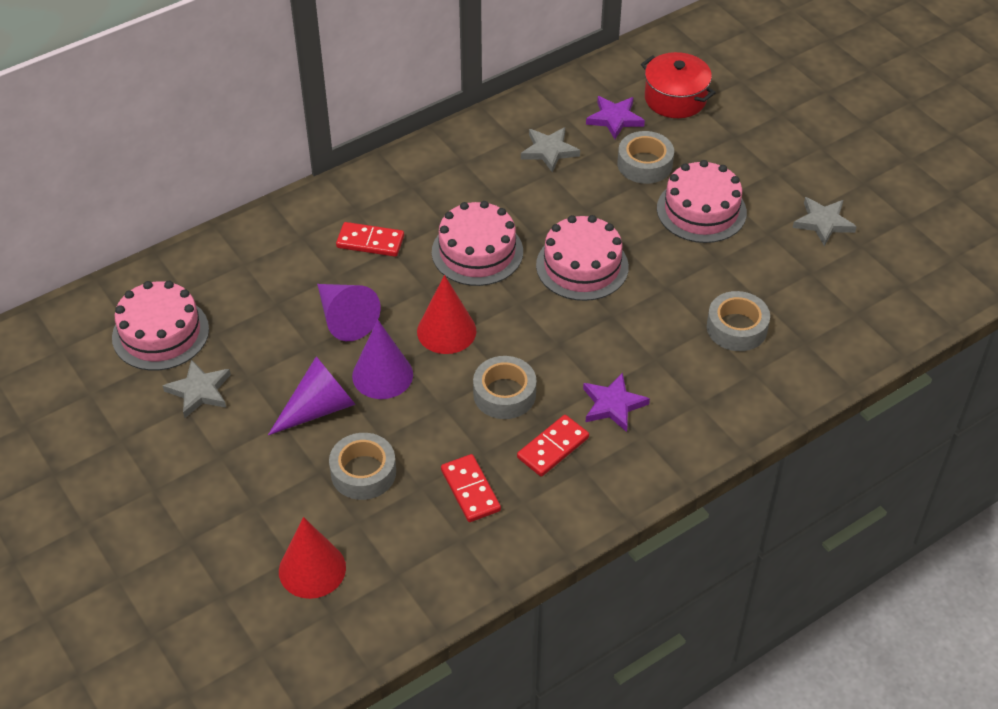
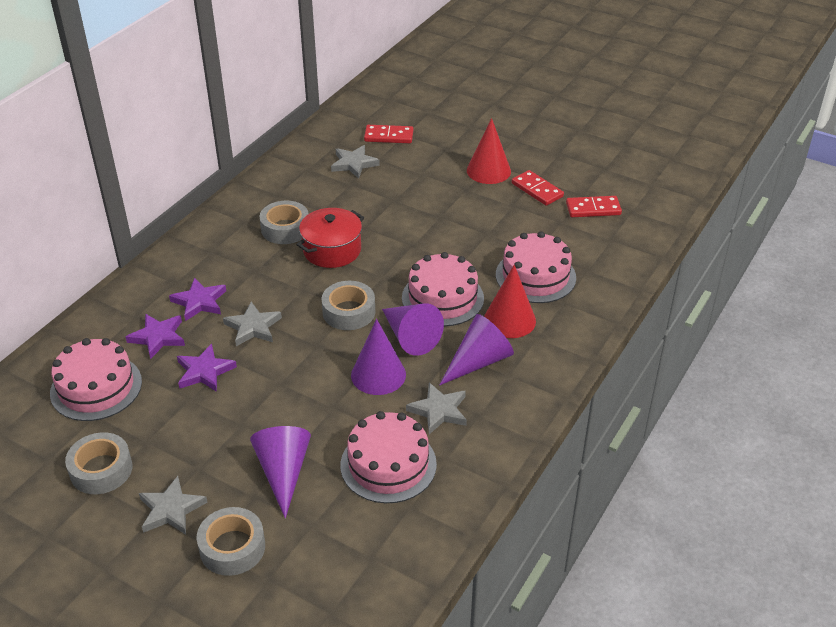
grey star: 3 -> 4
purple cone: 3 -> 4
purple star: 2 -> 3

